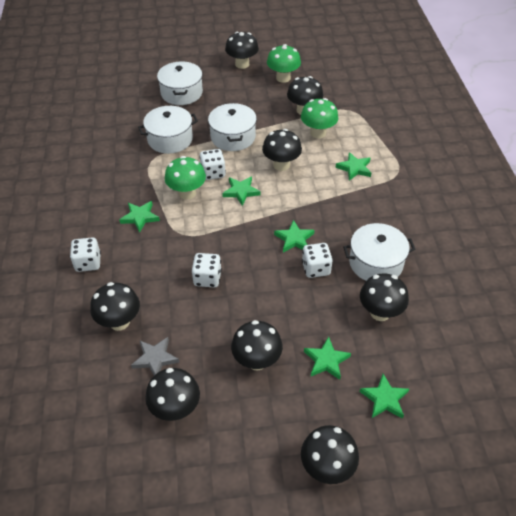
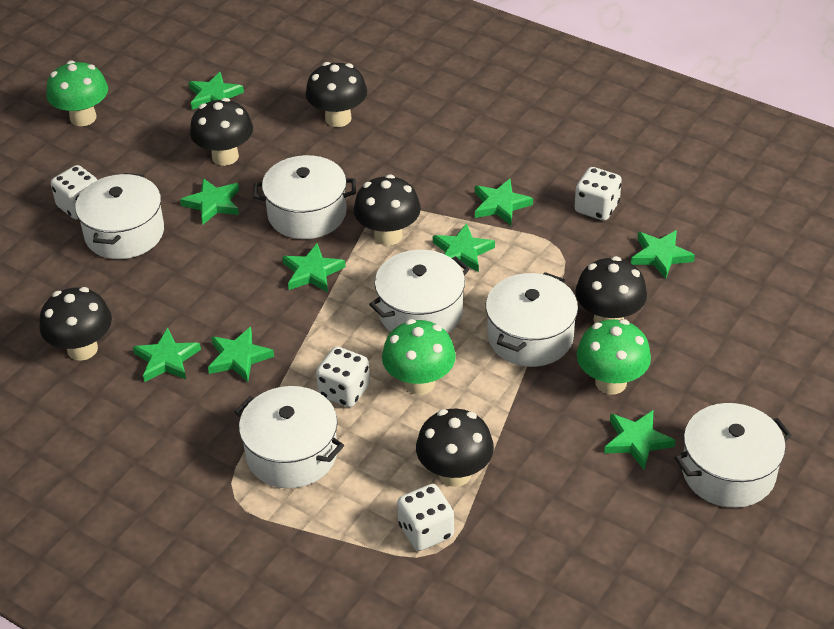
black mushroom: 8 -> 6
green star: 6 -> 9
grey star: 1 -> 0
white pot: 4 -> 6

